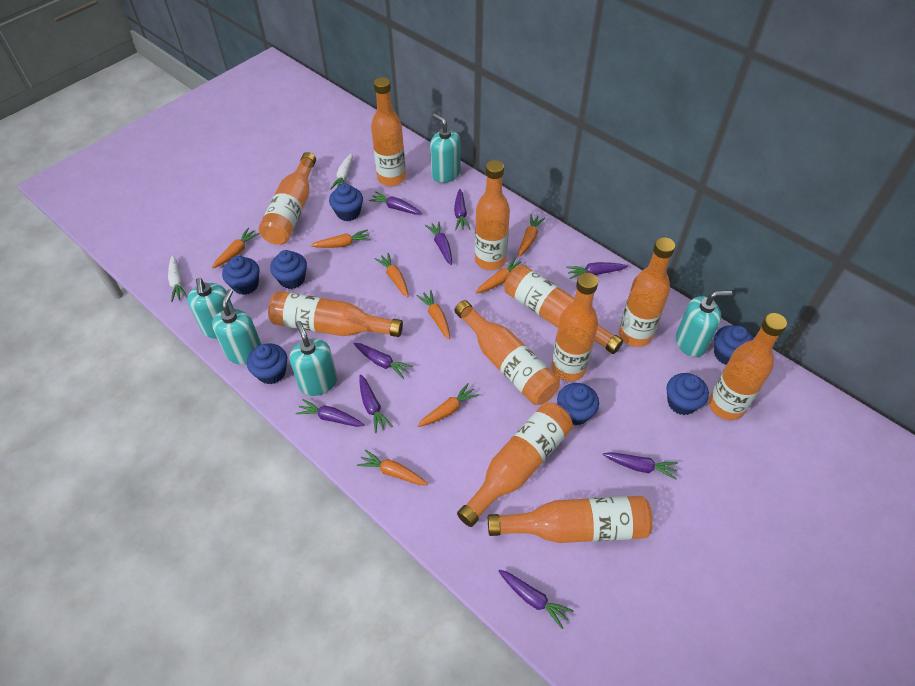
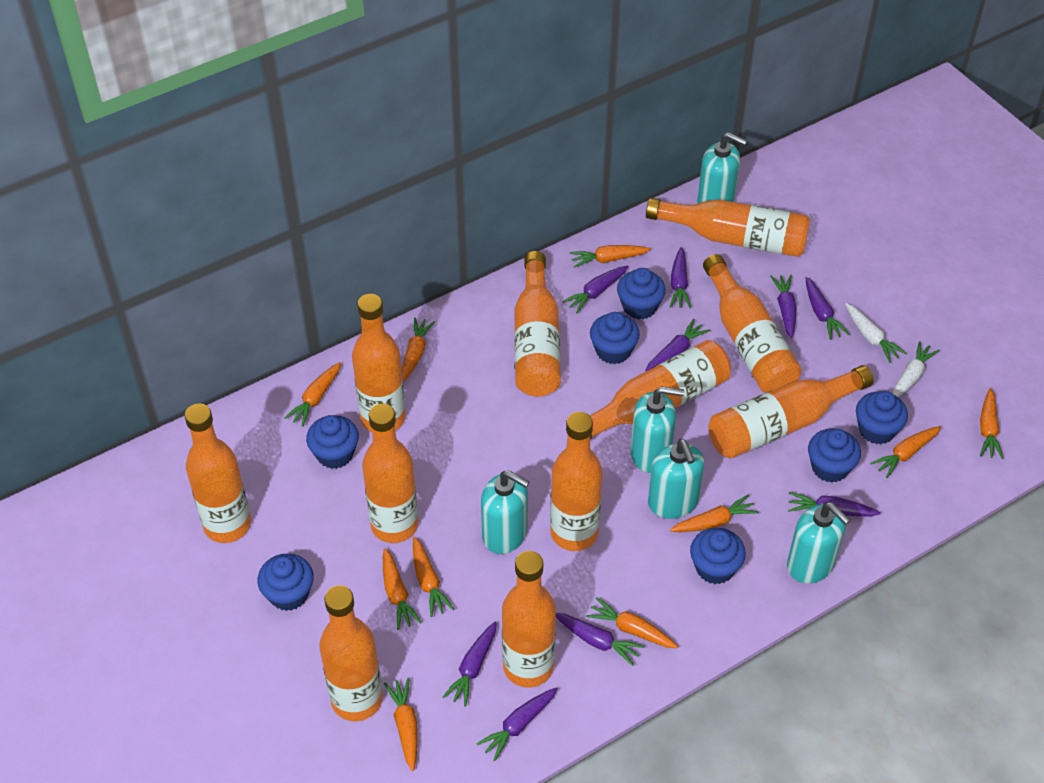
orange carrot: 8 -> 10

